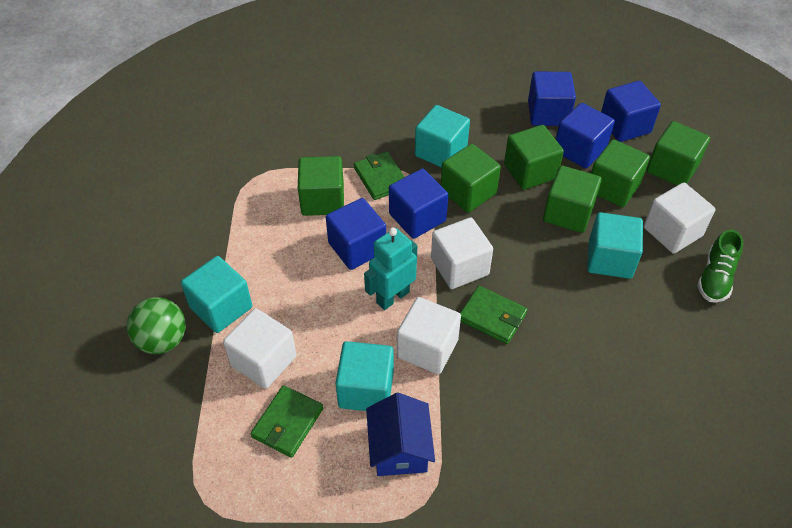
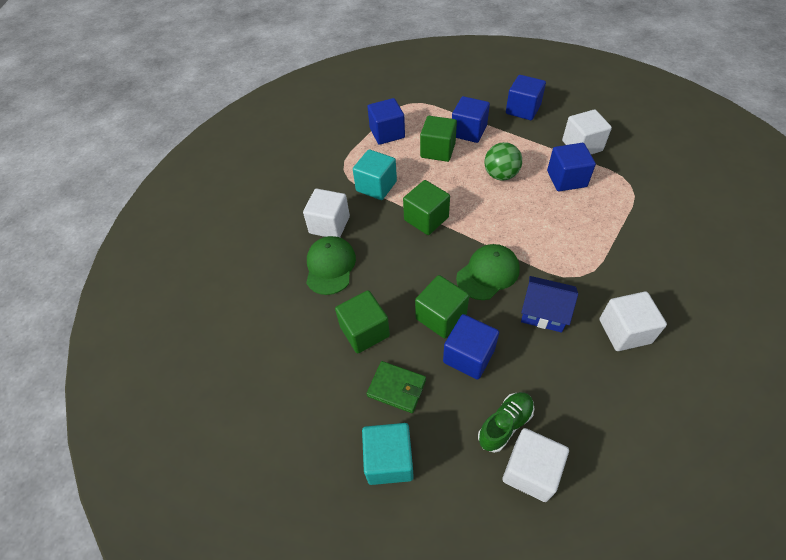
green cap: 0 -> 2
green cube: 6 -> 4
green wallet: 3 -> 1
turquoise cube: 4 -> 2
turquoise robot: 1 -> 0

